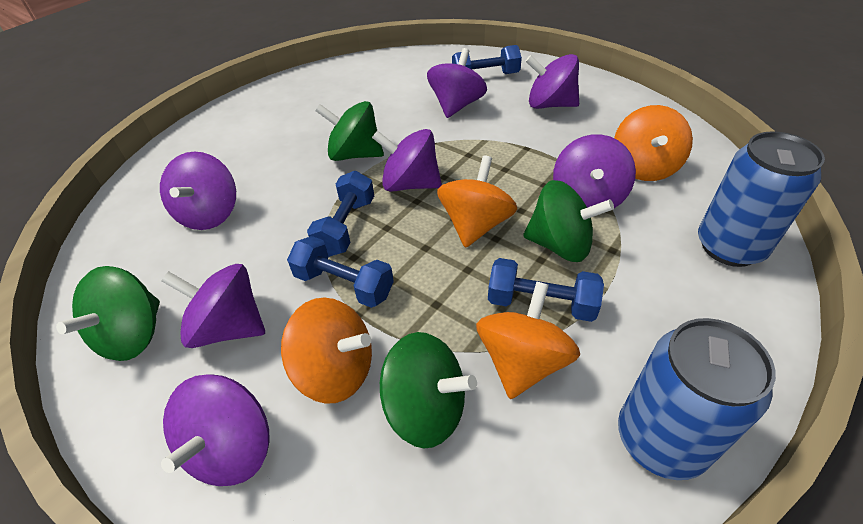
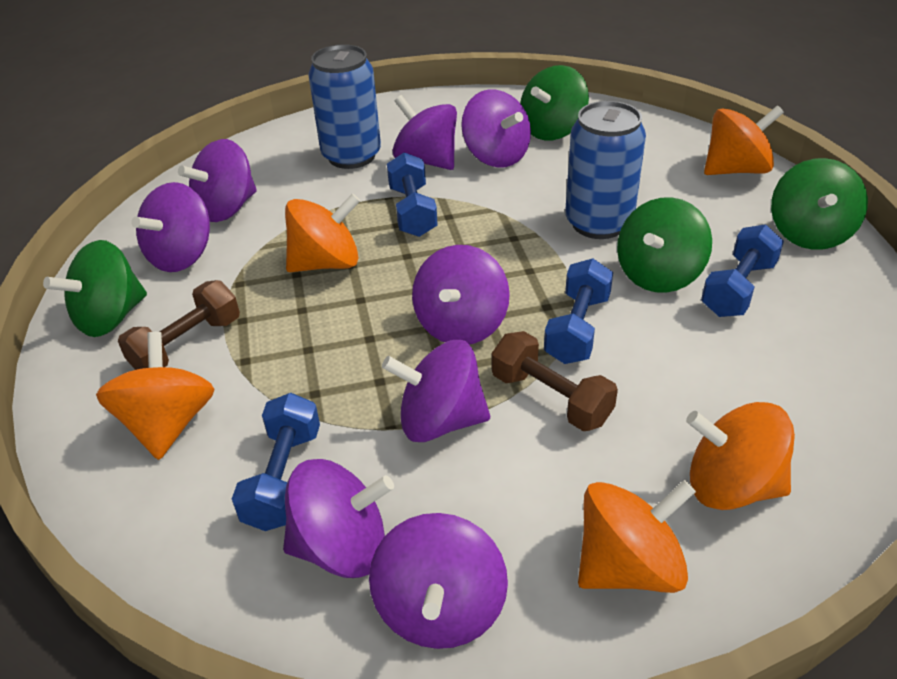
brown dumbbell: 0 -> 2
orange spinning top: 4 -> 5
purple spinning top: 7 -> 8

